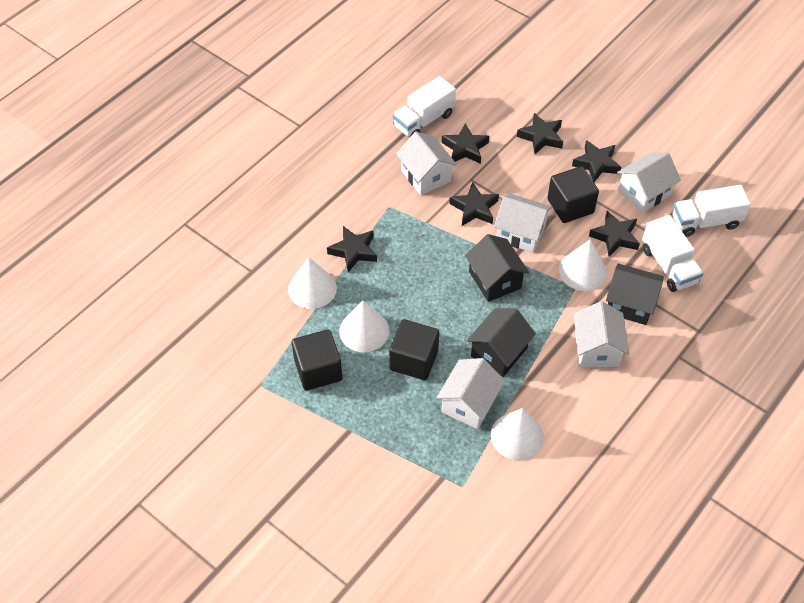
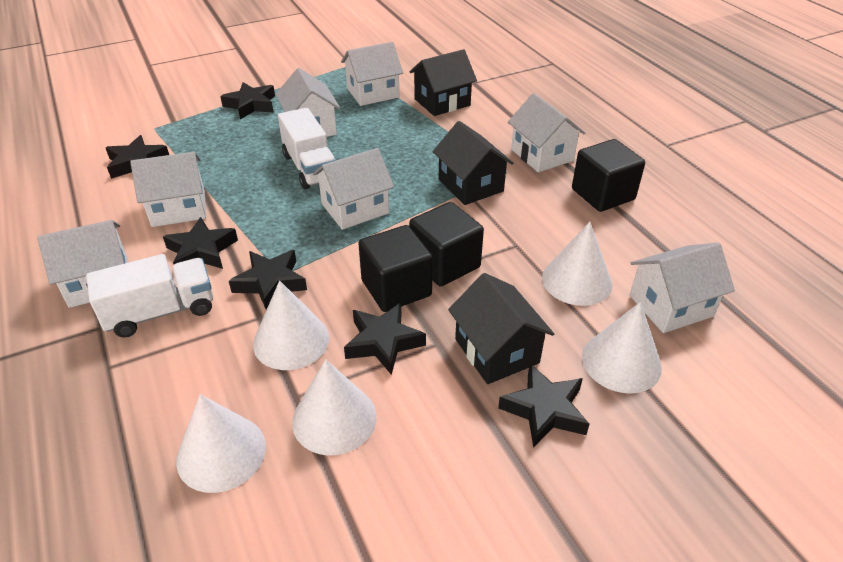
white cone: 4 -> 5
white house: 5 -> 7
white truck: 3 -> 2

